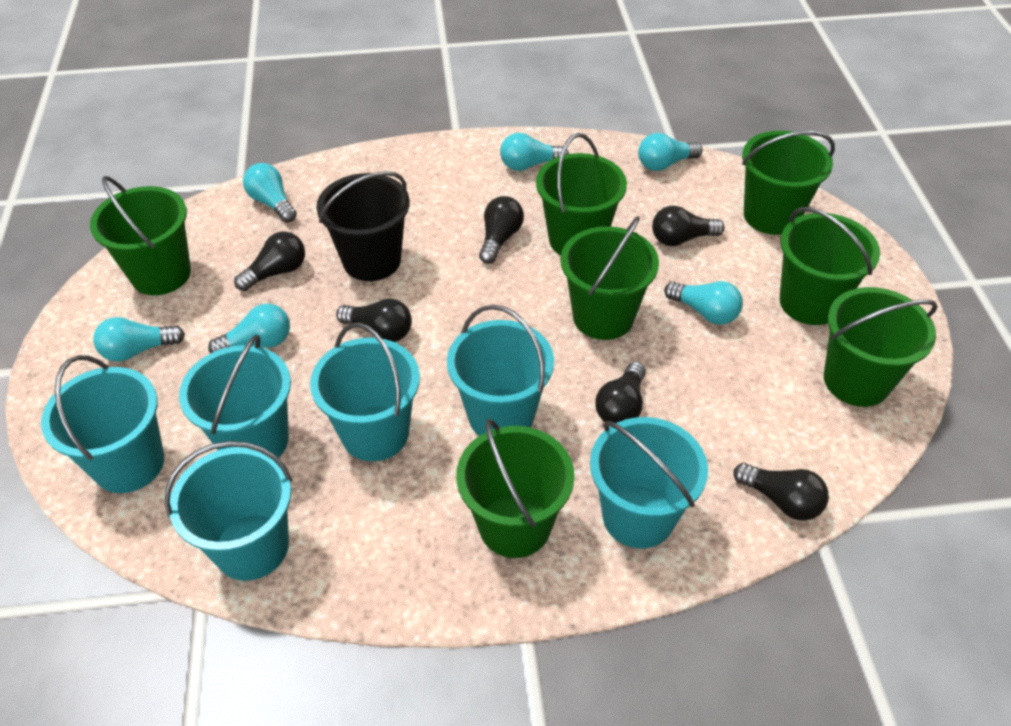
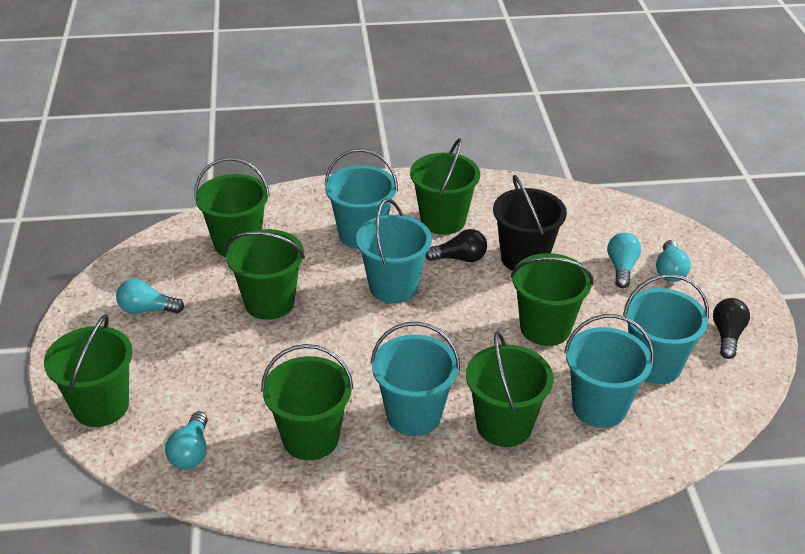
black light bulb: 6 -> 2
turquoise bucket: 6 -> 5
turquoise light bulb: 6 -> 4

